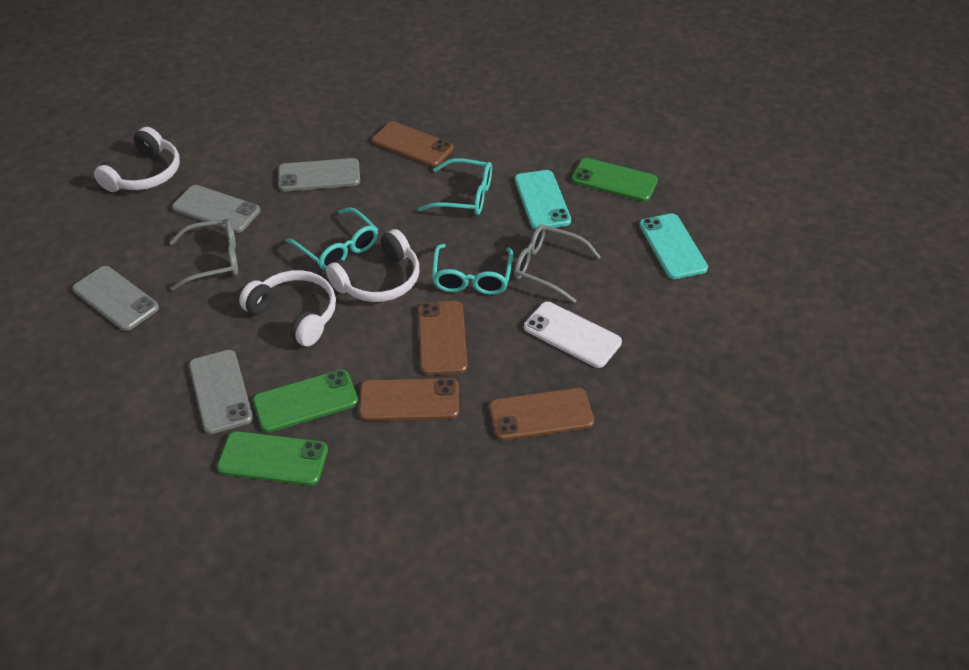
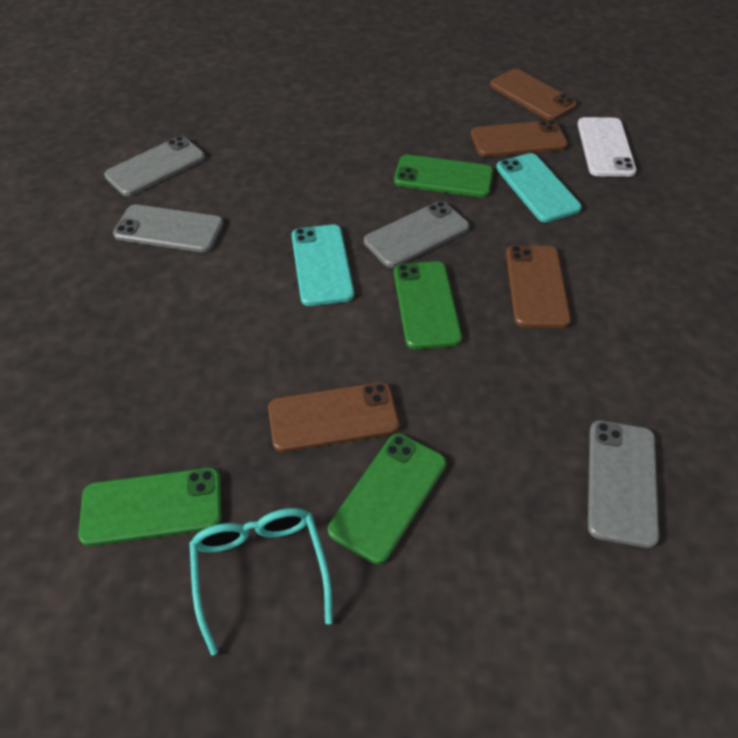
green phone: 3 -> 4
grey glasses: 2 -> 0
turquoise glasses: 3 -> 1
white headphones: 3 -> 0

